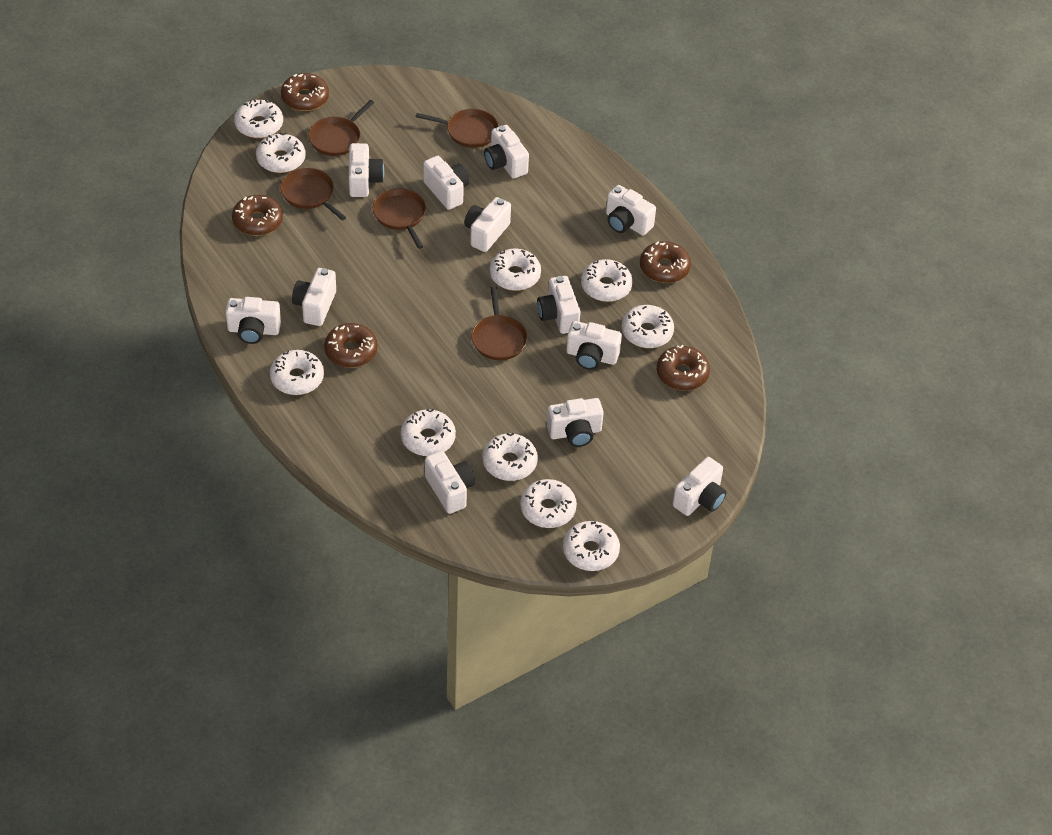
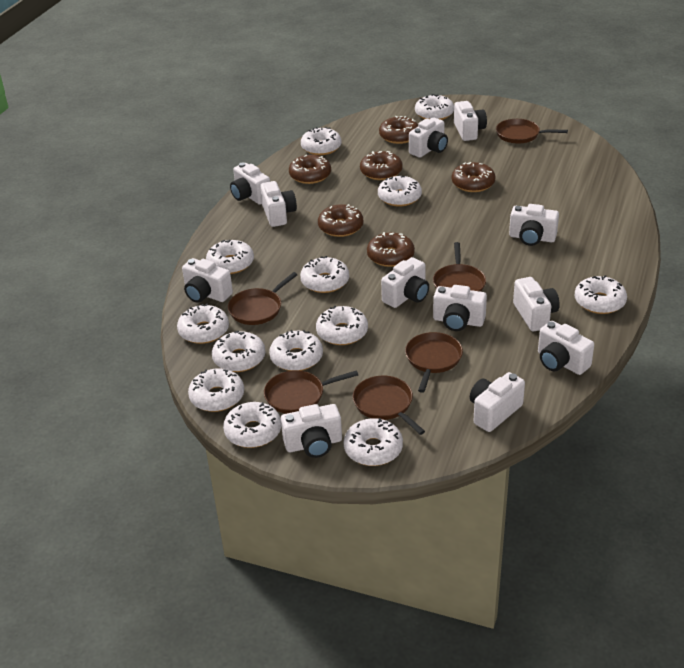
brown donut: 5 -> 6
brown pan: 5 -> 6
white donut: 10 -> 13

